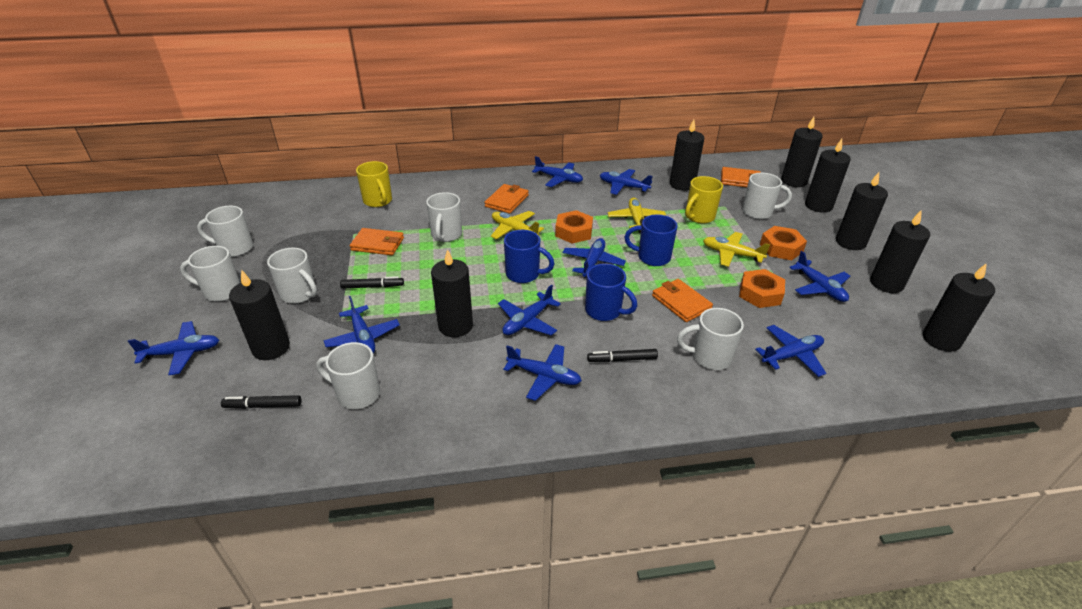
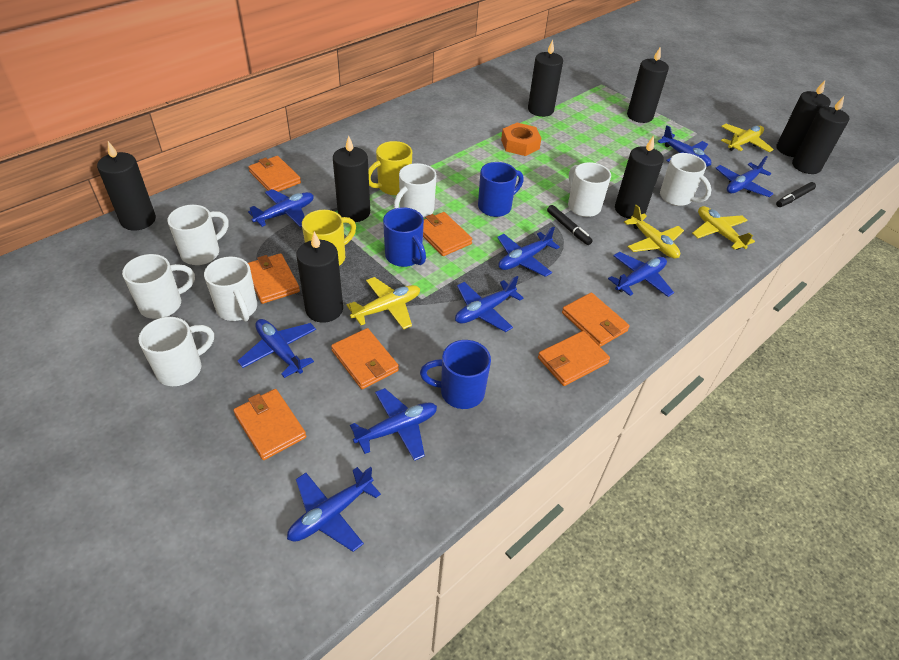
black marker: 3 -> 2
orange nut: 3 -> 1
orange wallet: 4 -> 7
yellow plane: 3 -> 4

